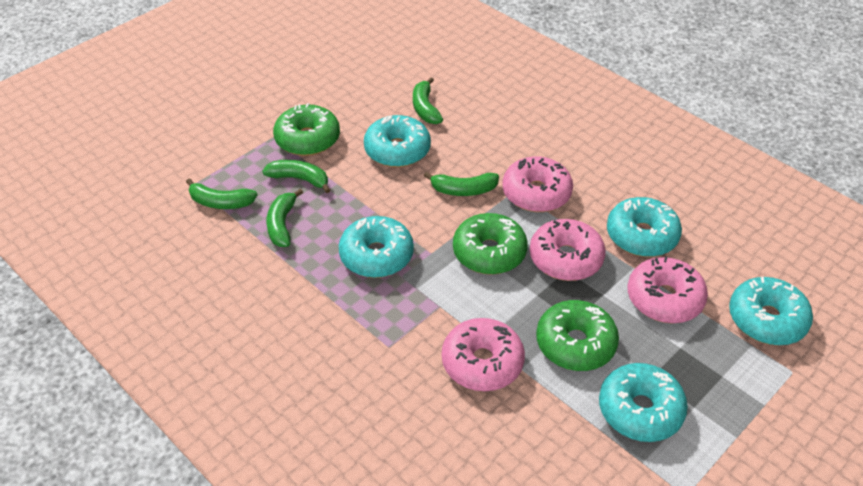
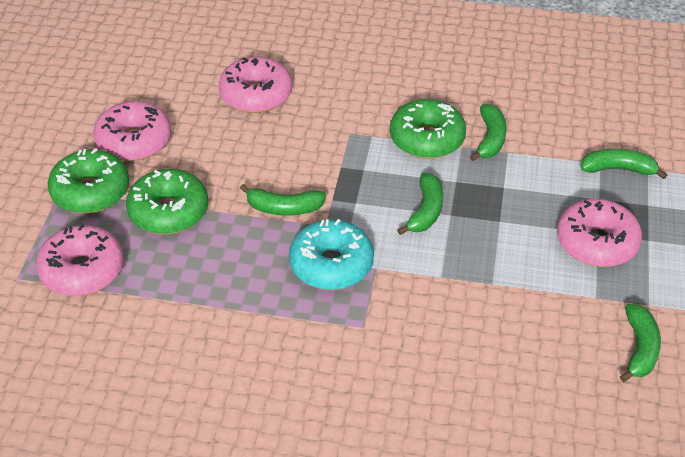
turquoise donut: 5 -> 1

